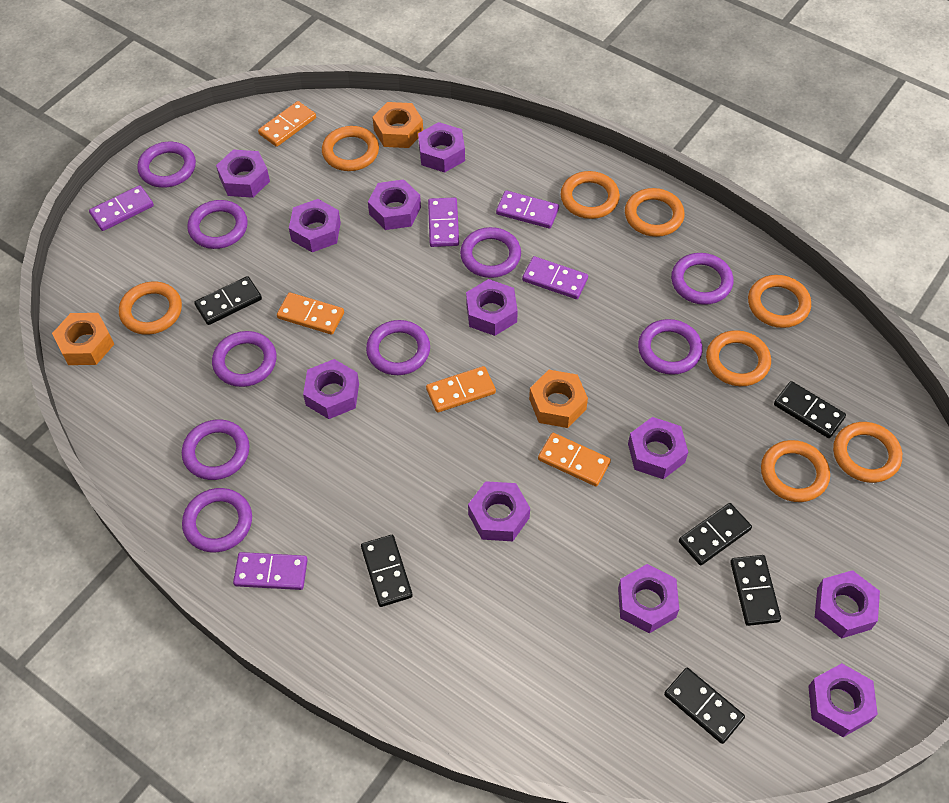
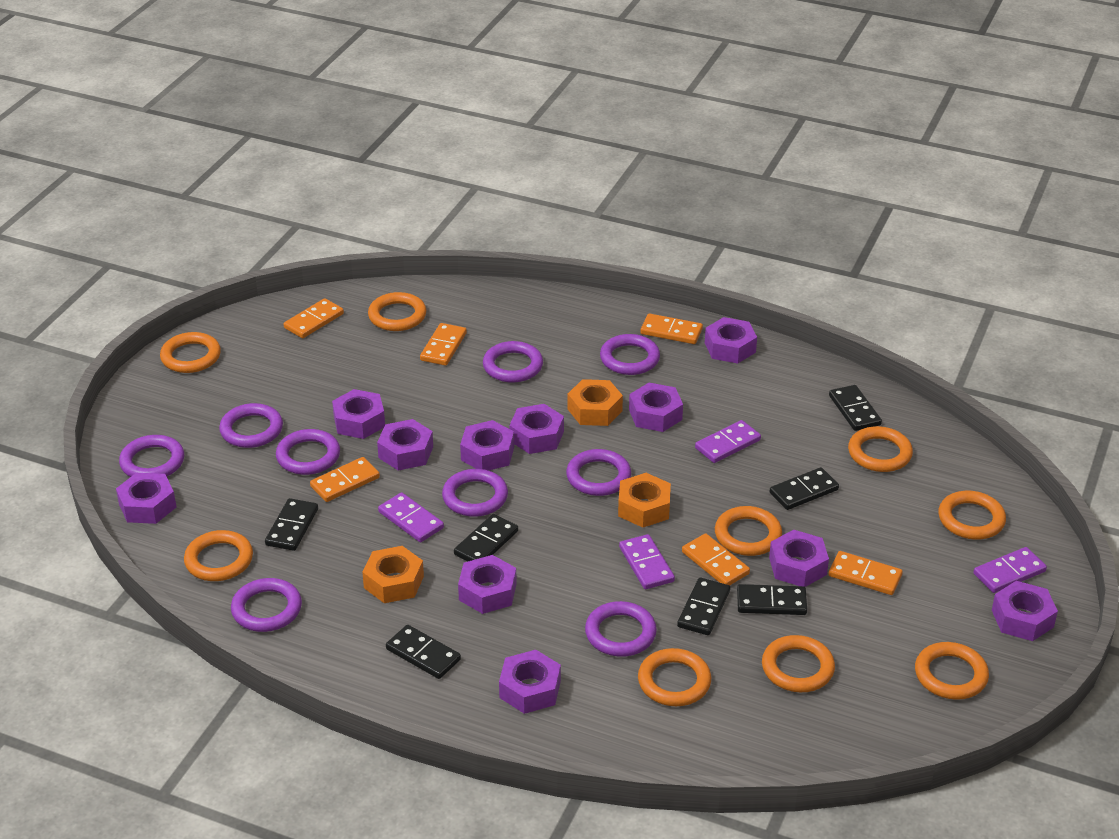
black domino: 6 -> 7
orange domino: 4 -> 6
orange ring: 8 -> 9
purple domino: 5 -> 4

